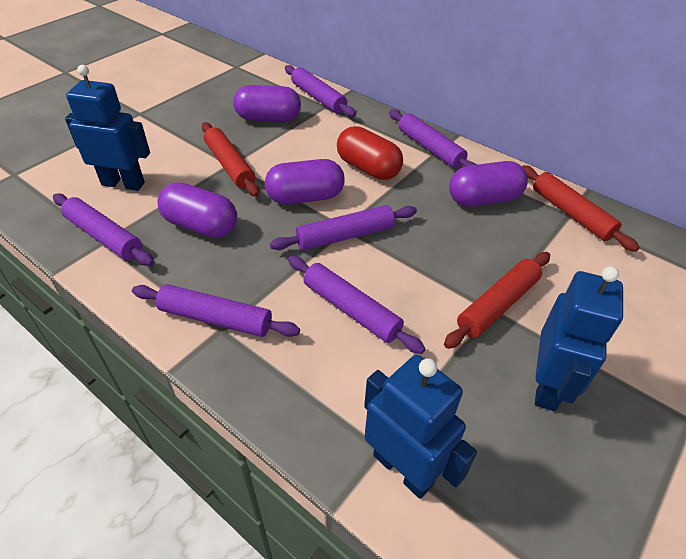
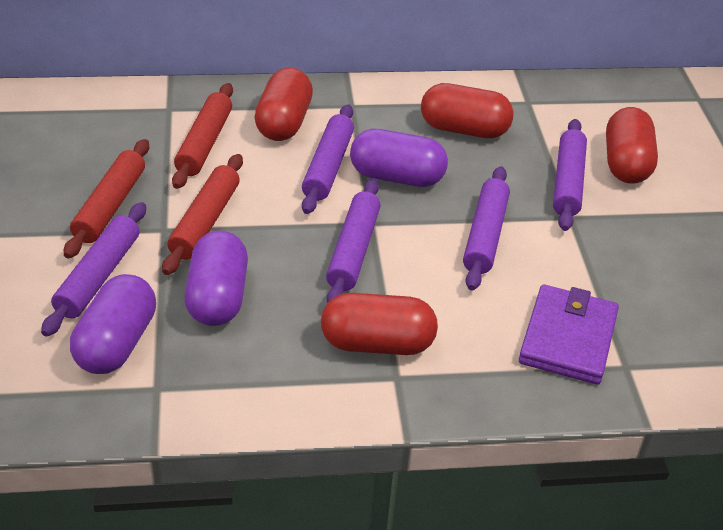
blue robot: 3 -> 0
purple capsule: 4 -> 3
purple rolling pin: 6 -> 5
purple wallet: 0 -> 1
red capsule: 1 -> 4

